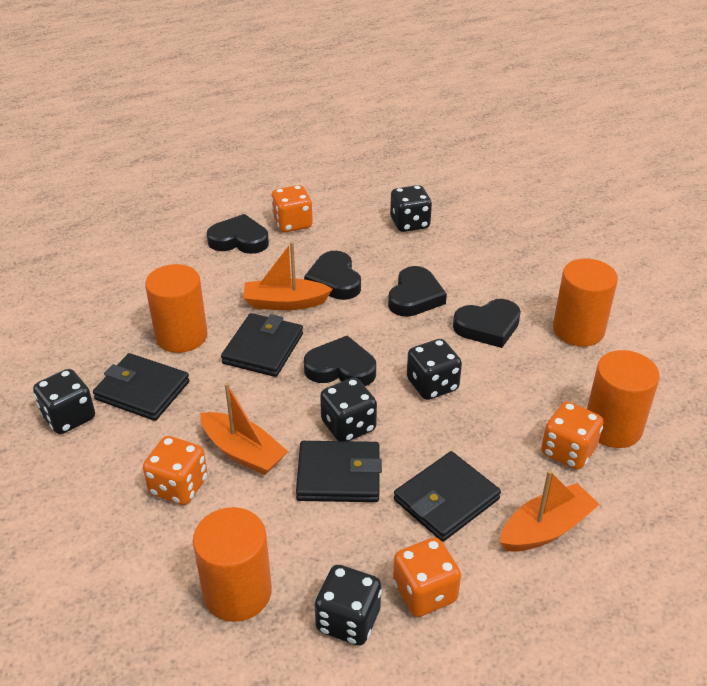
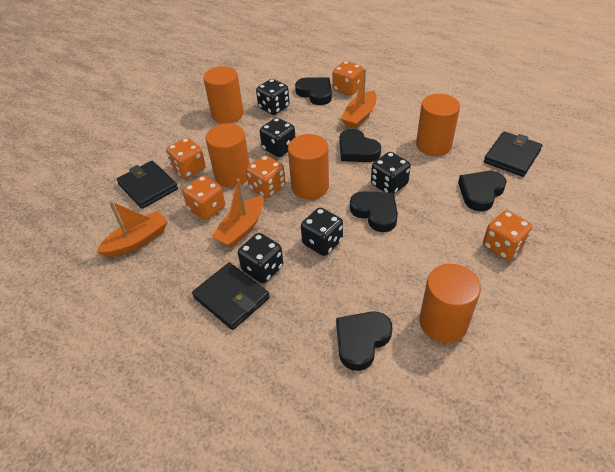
black wallet: 4 -> 3
orange cylinder: 4 -> 5
orange dice: 4 -> 5

